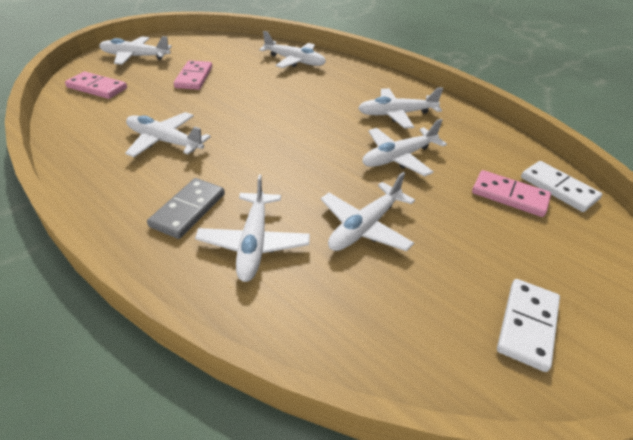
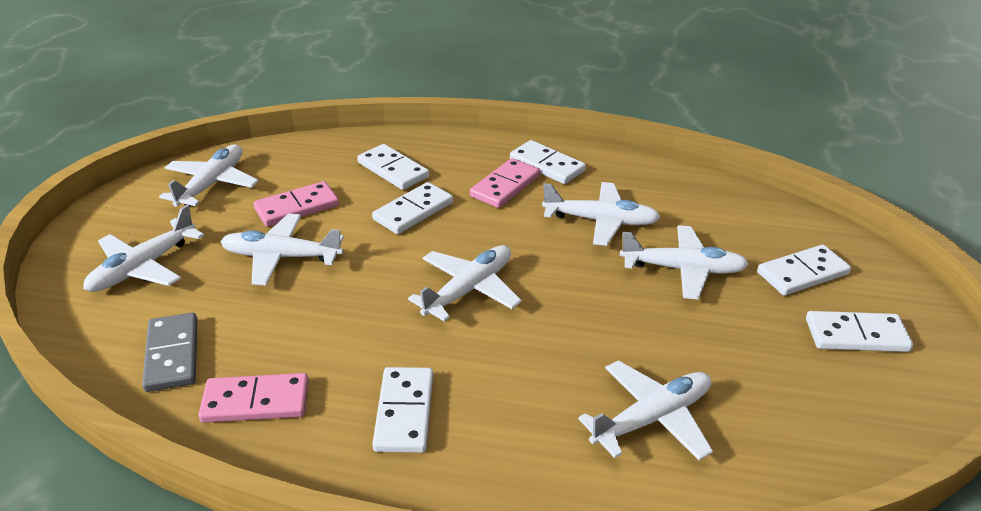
white domino: 2 -> 6

